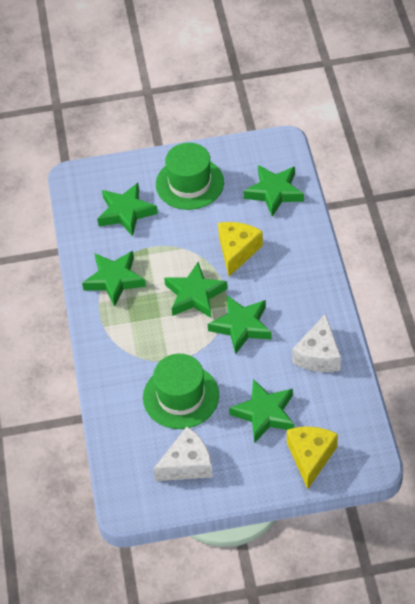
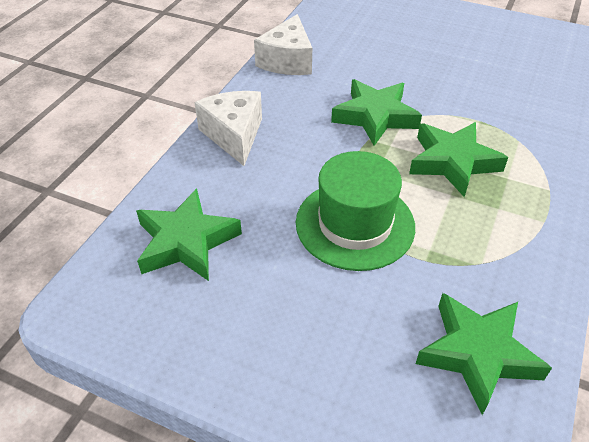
green hat: 2 -> 1
green star: 6 -> 4
yellow cheese: 2 -> 0

